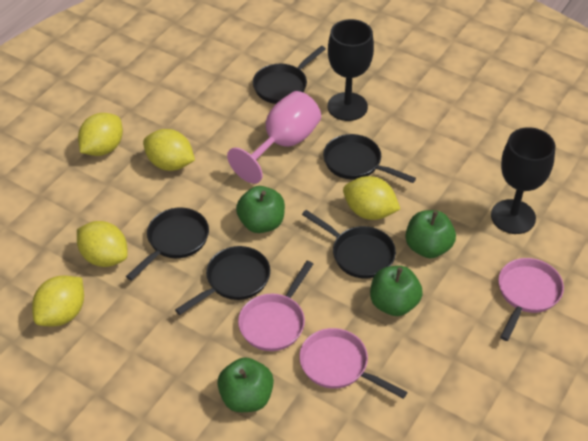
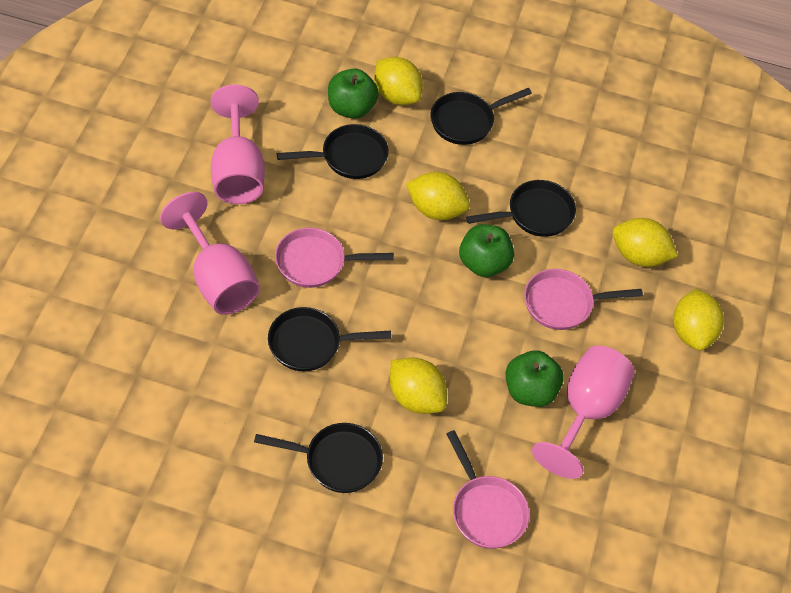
black goblet: 2 -> 0
green apple: 4 -> 3
pink goblet: 1 -> 3

